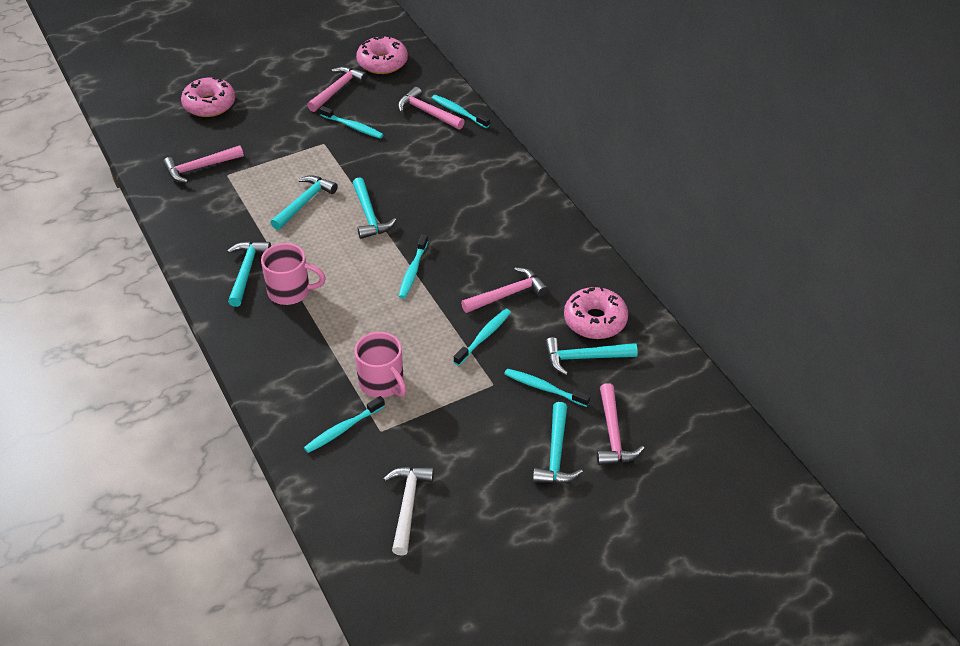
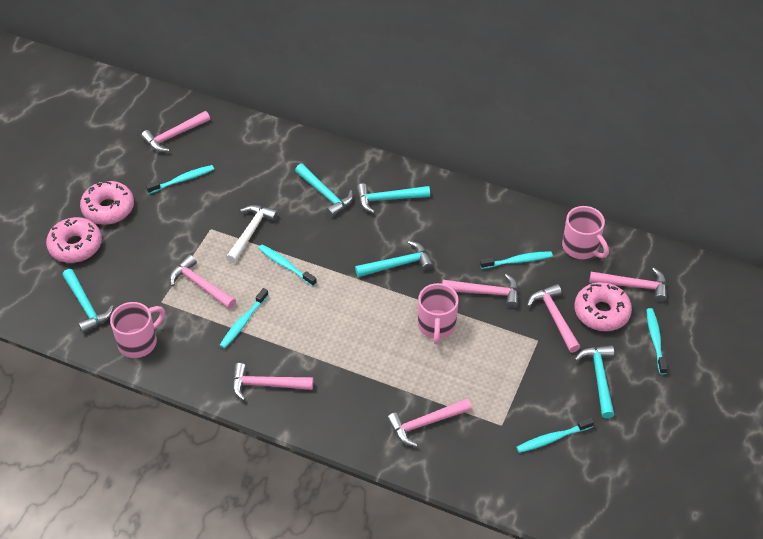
pink hammer: 5 -> 7
pink mug: 2 -> 3

